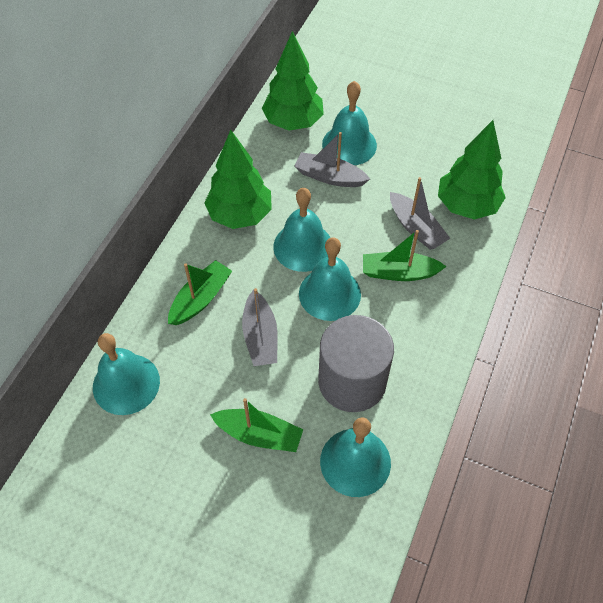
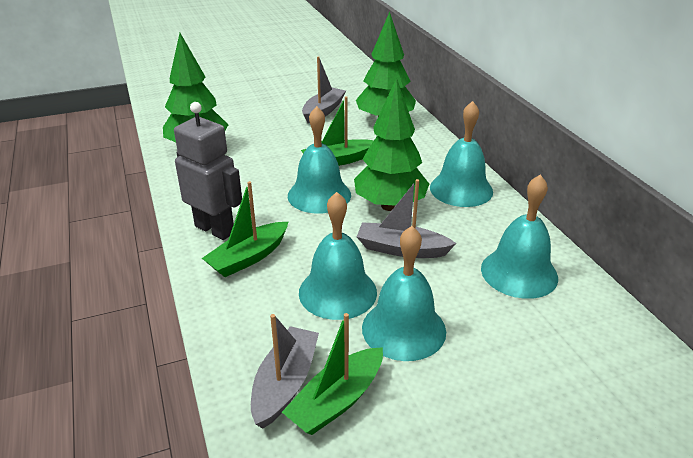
grey cylinder: 1 -> 0
grey robot: 0 -> 1

